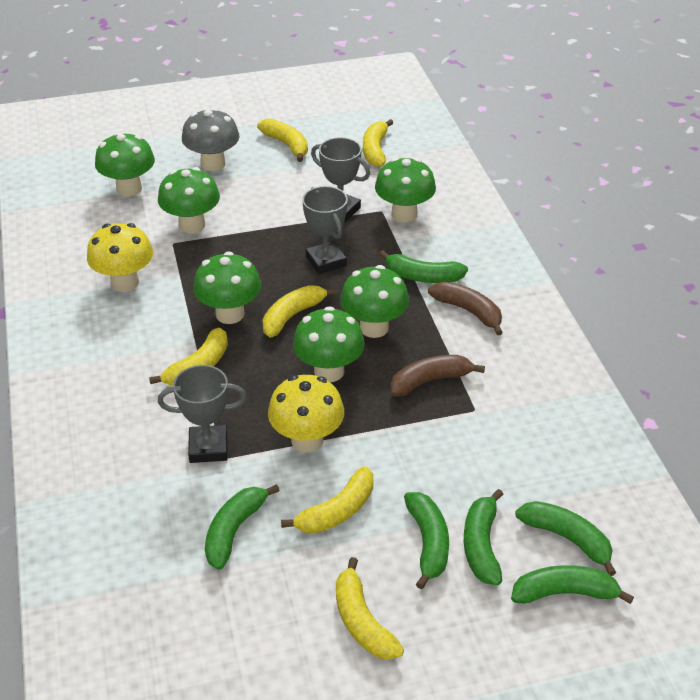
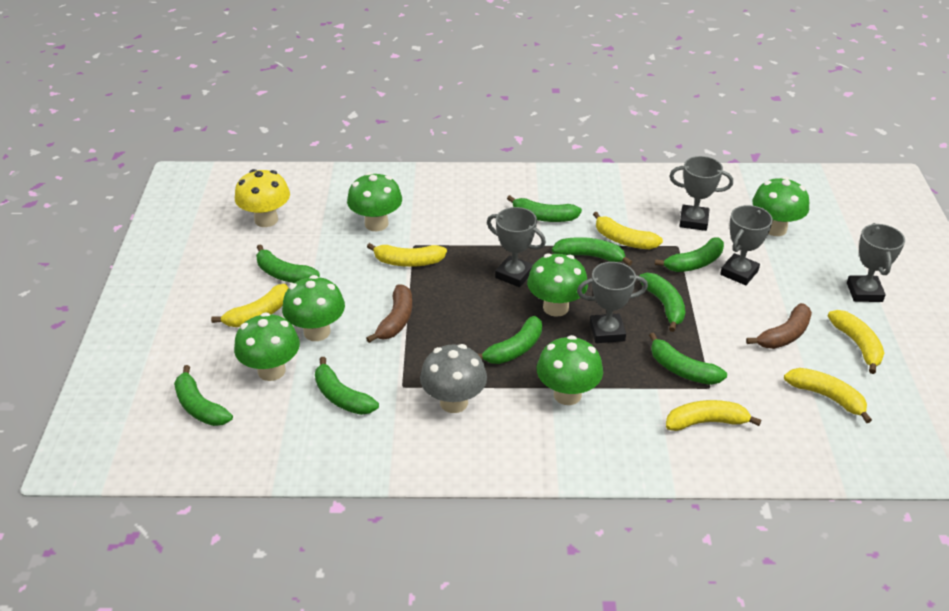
green banana: 6 -> 9
grey trophy: 3 -> 5
yellow mushroom: 2 -> 1

